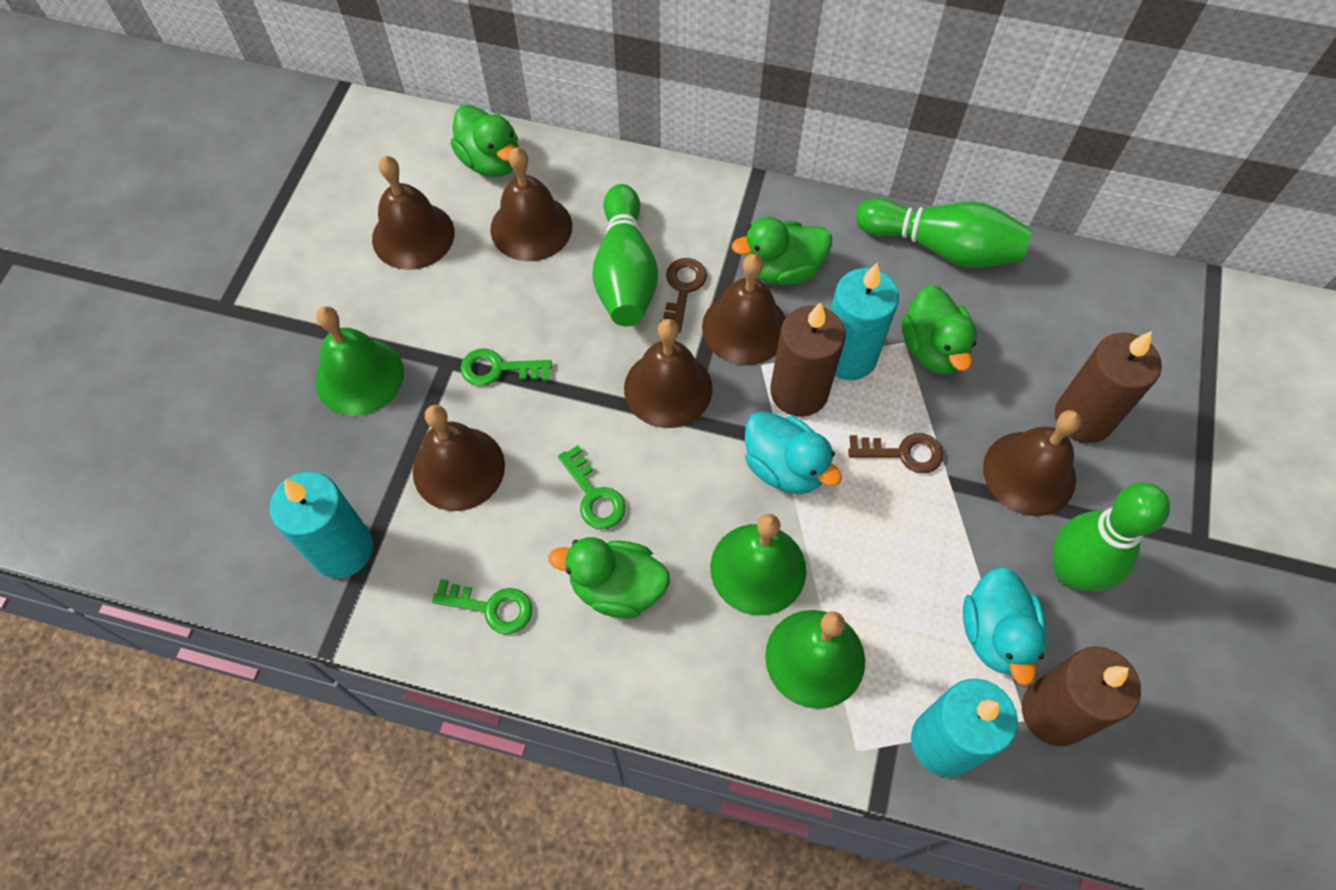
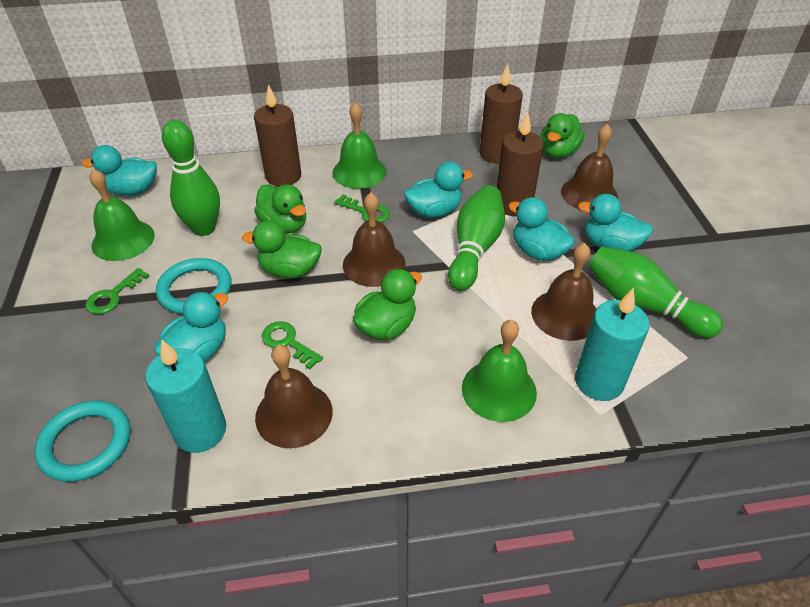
brown bell: 6 -> 4
brown key: 2 -> 0
turquoise candle: 3 -> 2
turquoise duck: 2 -> 5
turquoise ring: 0 -> 2

